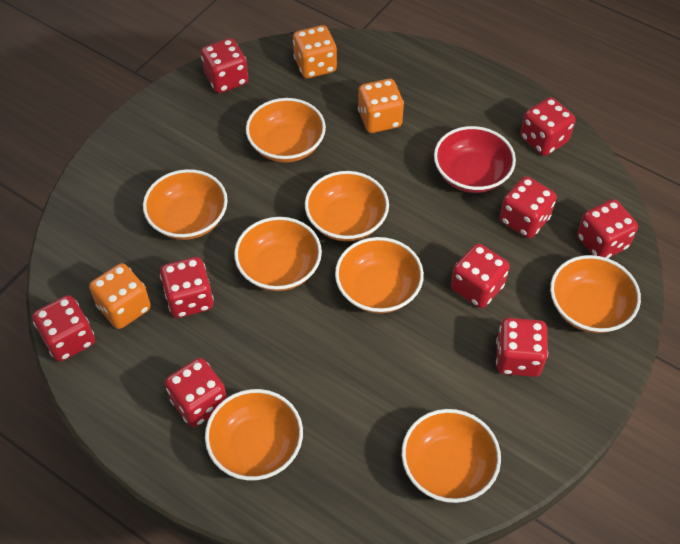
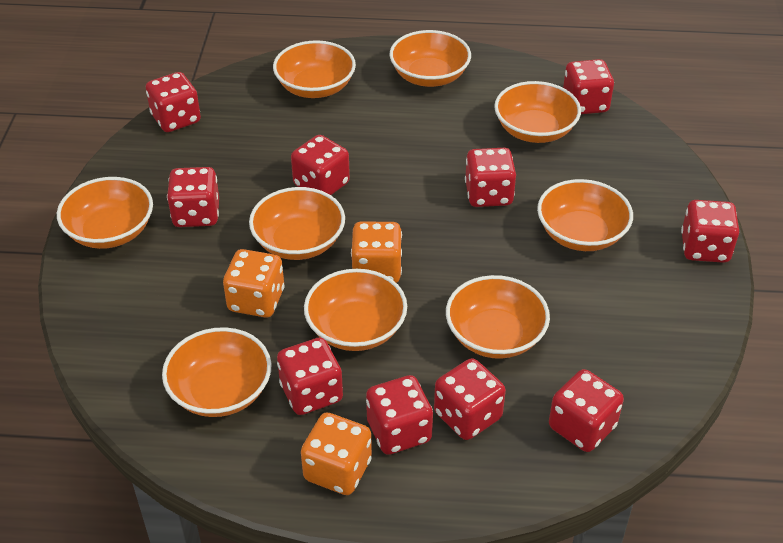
orange bowl: 8 -> 9
red bowl: 1 -> 0
red dice: 9 -> 10

